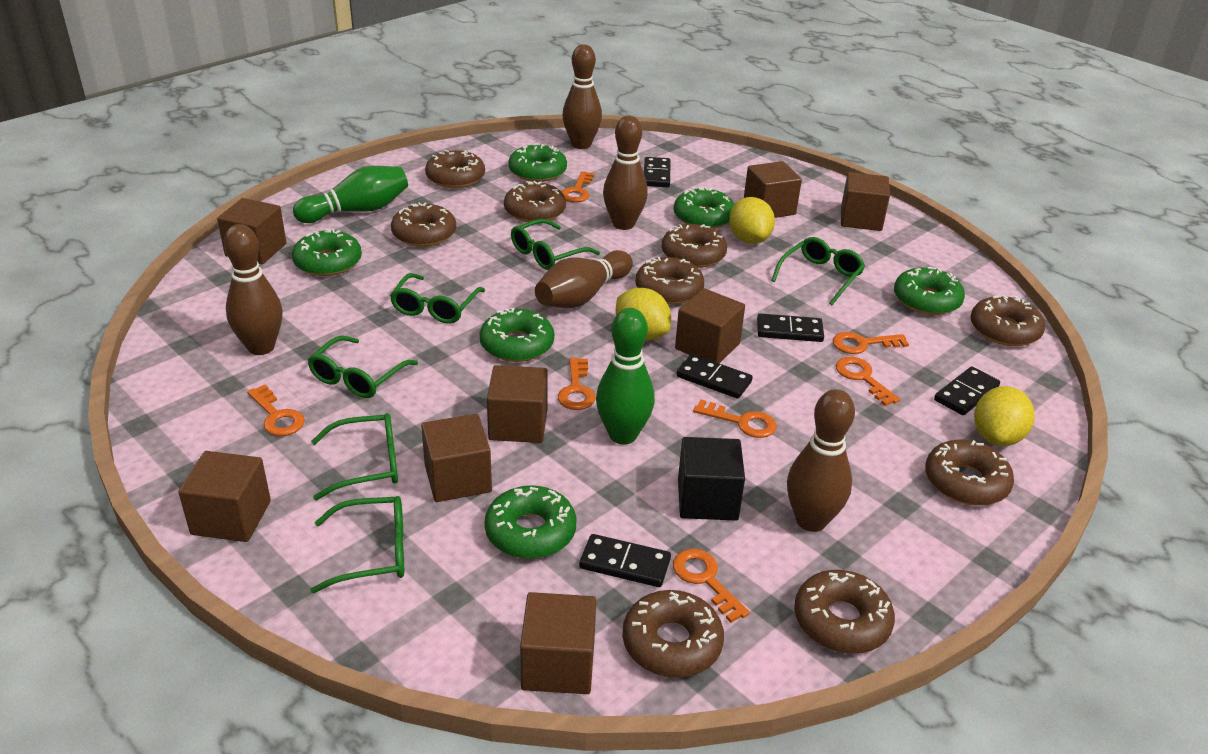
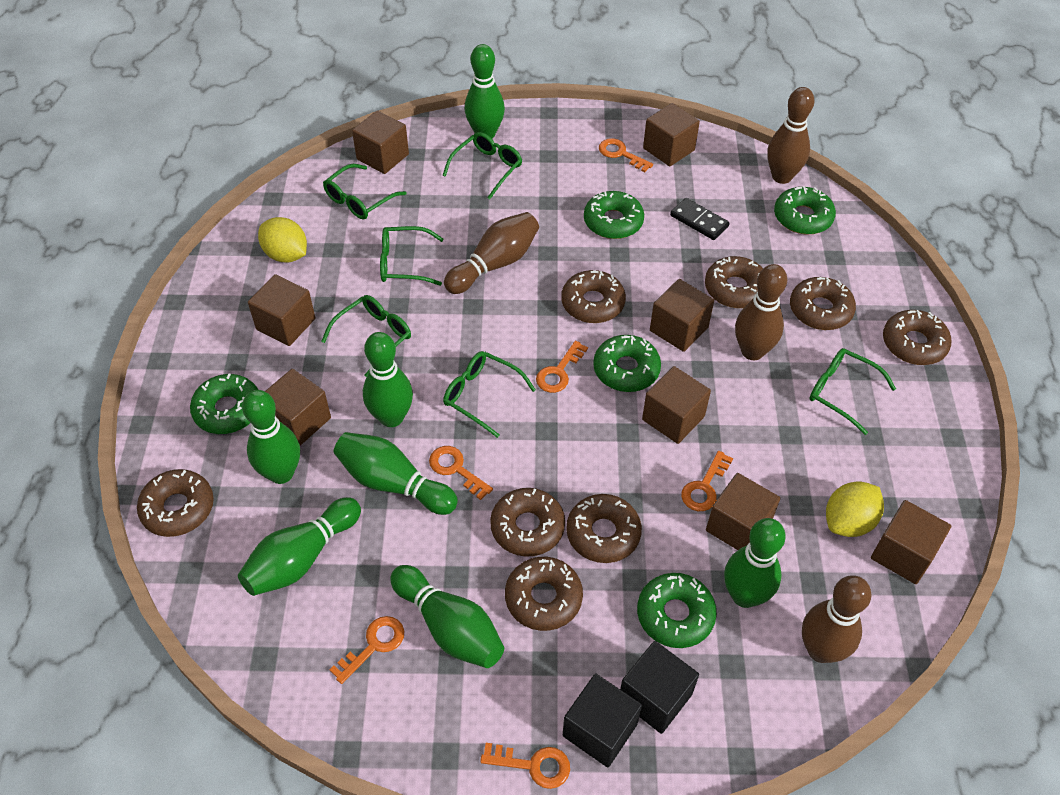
black cube: 1 -> 2
black domino: 5 -> 1
brown bowling pin: 5 -> 4
brown donut: 9 -> 8
green bowling pin: 2 -> 7
green donut: 6 -> 5
orange key: 7 -> 6
yellow lemon: 3 -> 2

